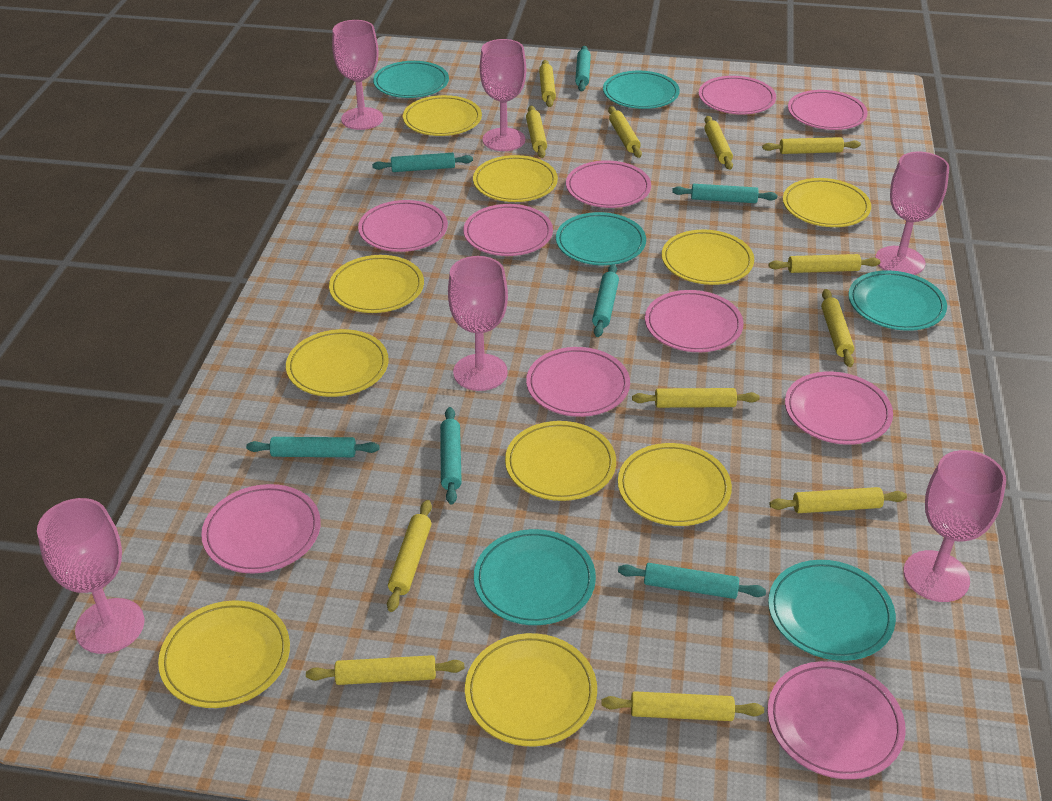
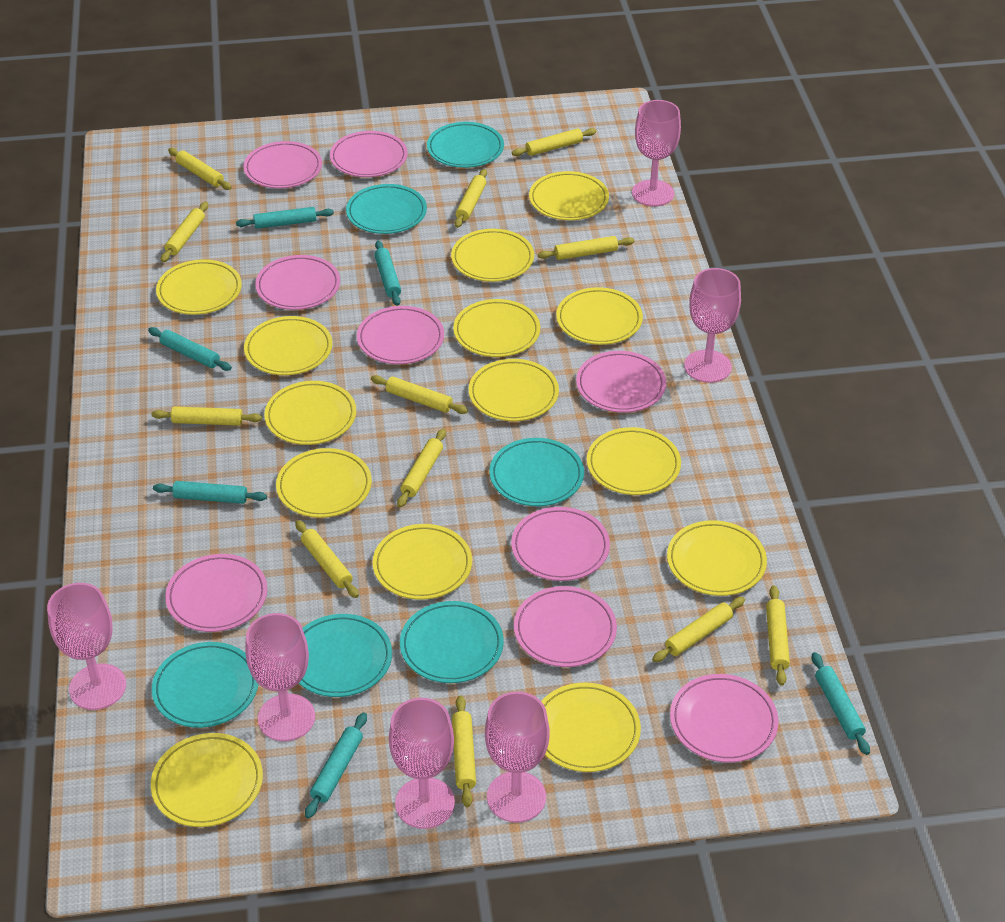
pink plate: 10 -> 9
turquoise rolling pin: 7 -> 6
yellow plate: 10 -> 14

